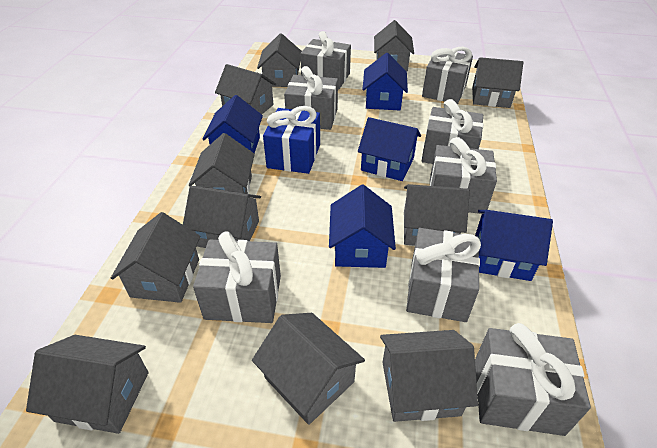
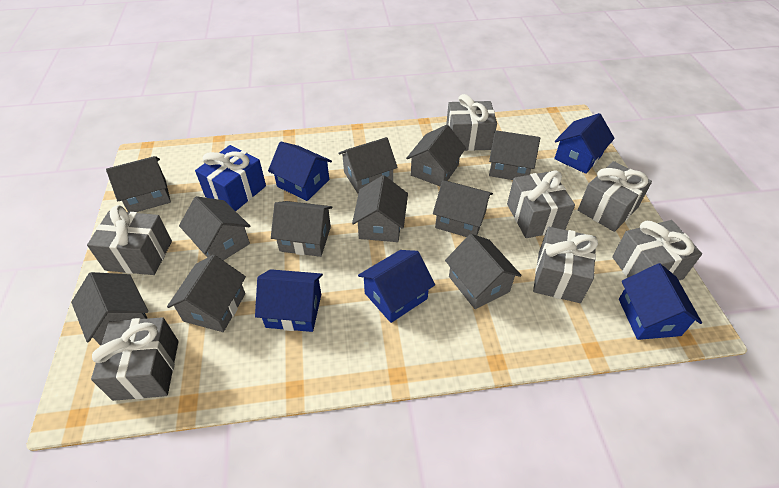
grey gift: 8 -> 7

